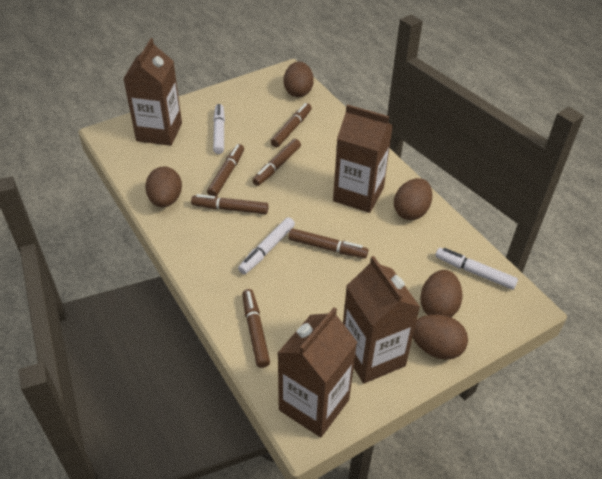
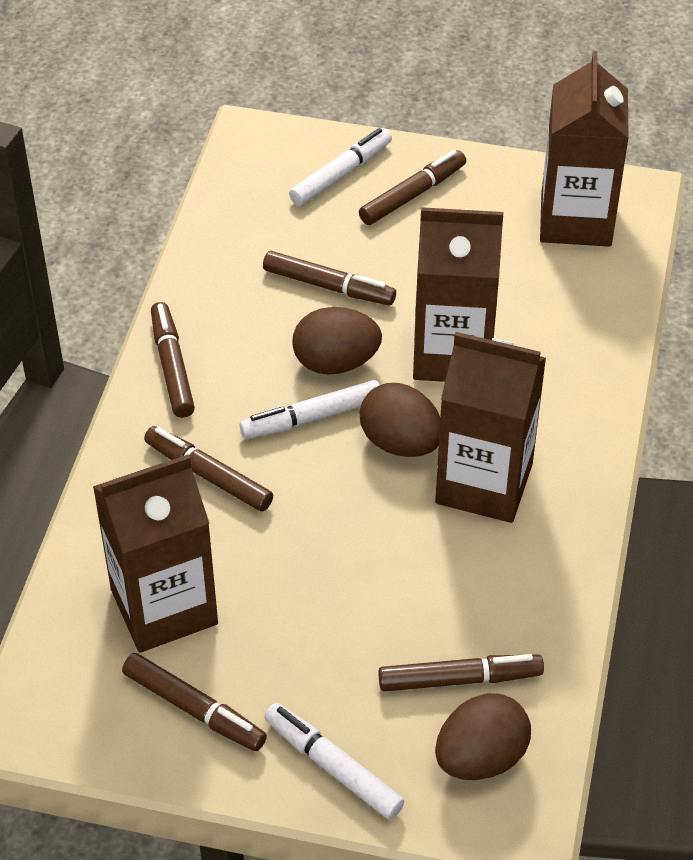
brown egg: 5 -> 3

